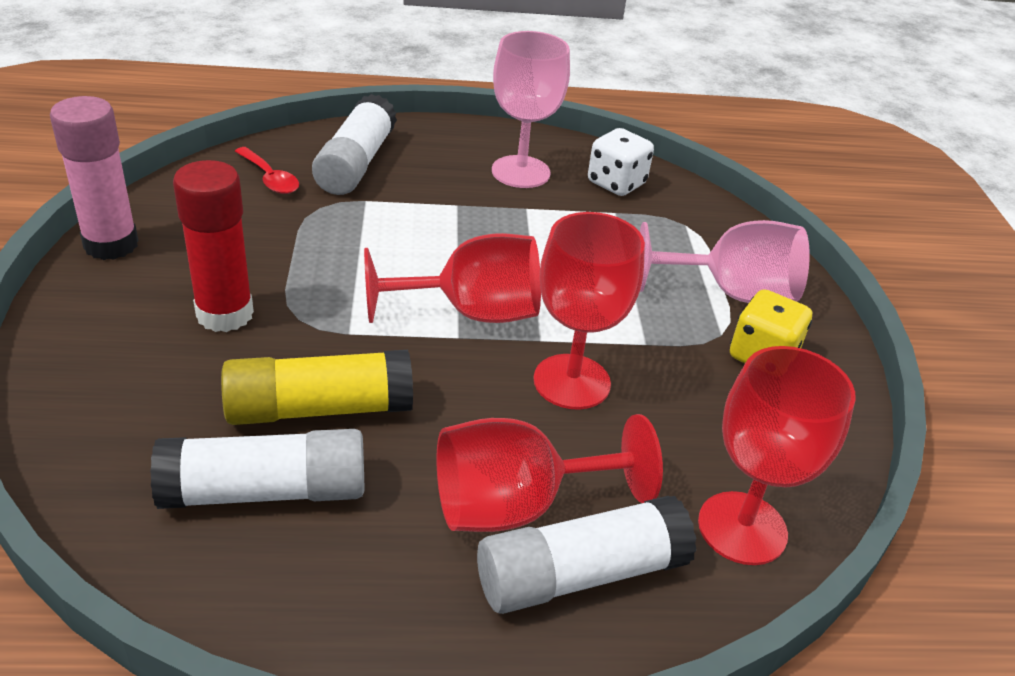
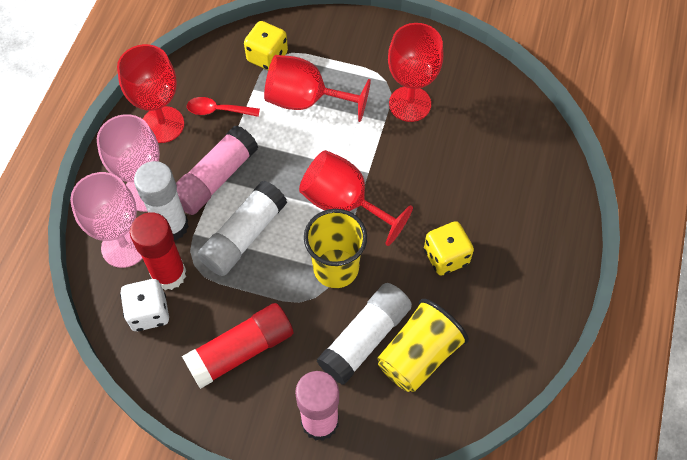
pink glue stick: 1 -> 2
red glue stick: 1 -> 2
yellow cup: 0 -> 2
yellow dice: 1 -> 2
yellow glue stick: 1 -> 0

